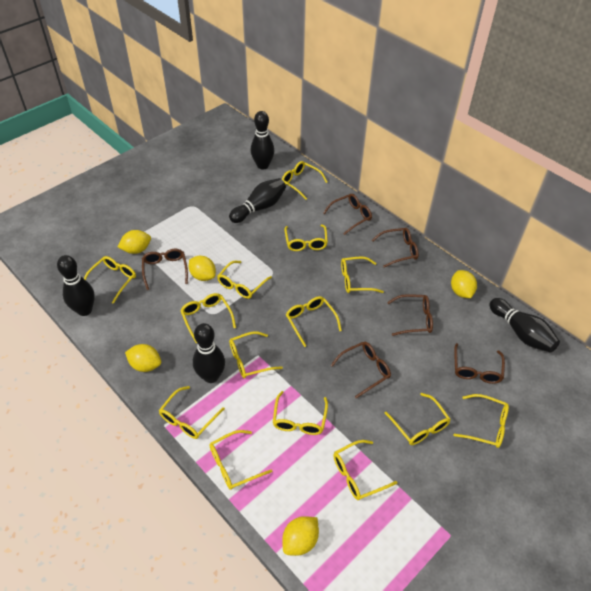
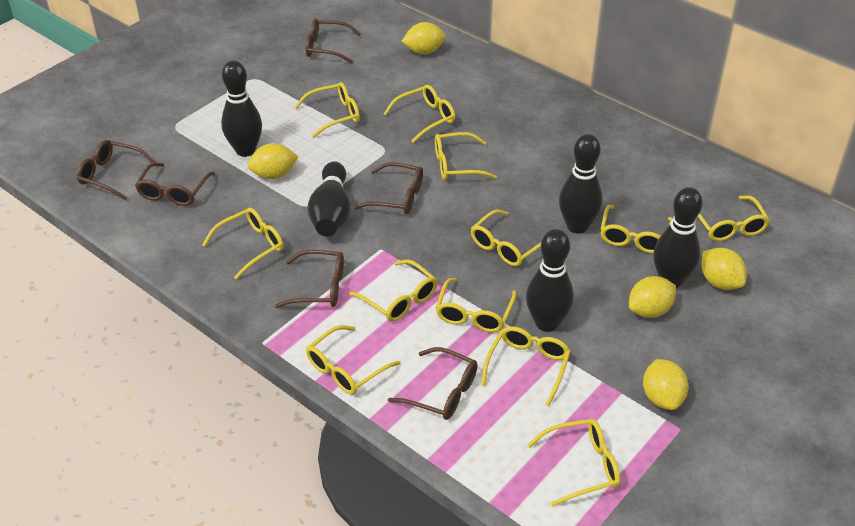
yellow glasses: 14 -> 12

